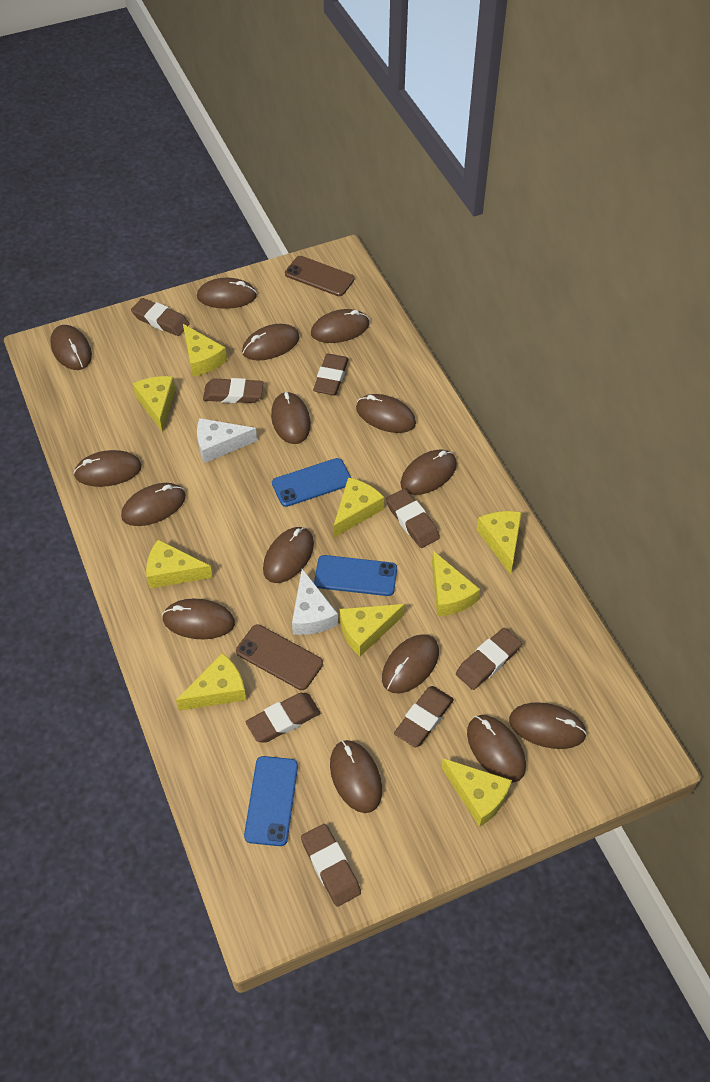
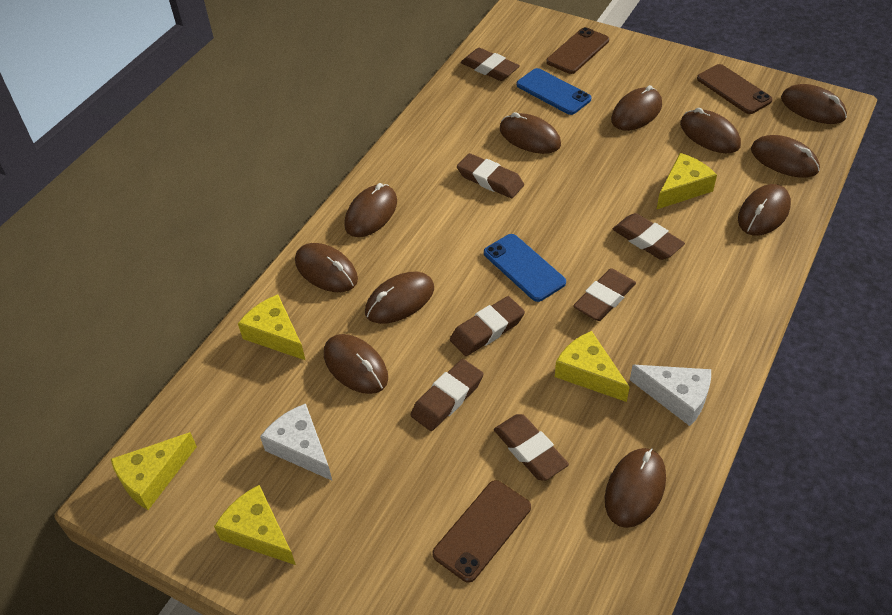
blue phone: 3 -> 2
brown eraser: 8 -> 7
brown mouse: 15 -> 11
brown phone: 2 -> 3
yellow cheese: 9 -> 5

